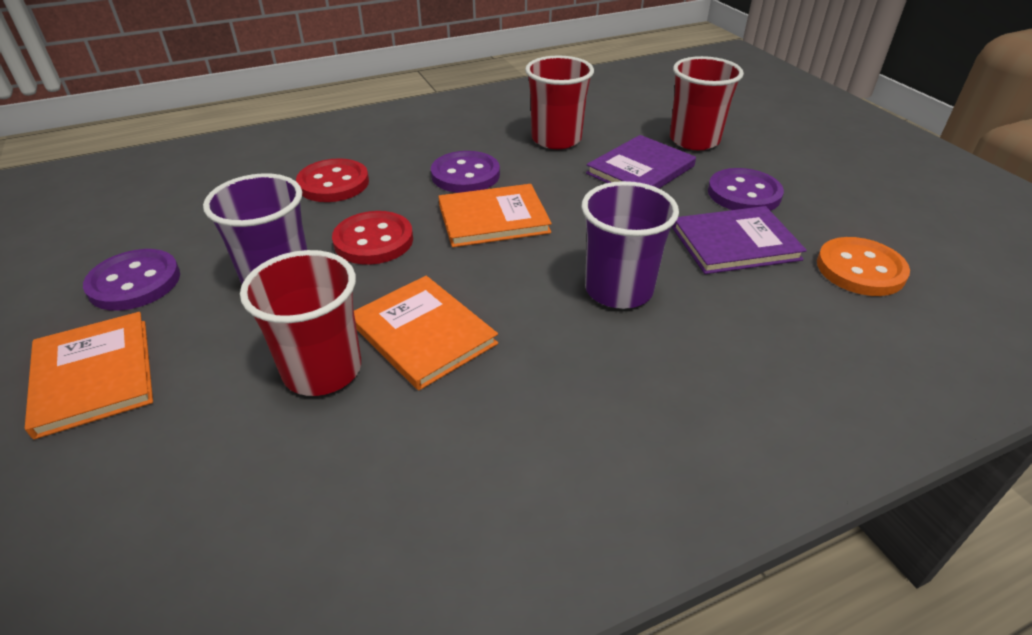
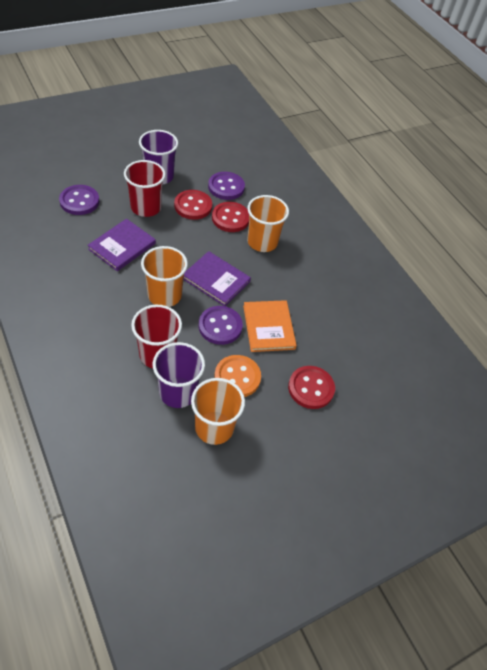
orange book: 3 -> 1
orange cup: 0 -> 3
red button: 2 -> 3
red cup: 3 -> 2

